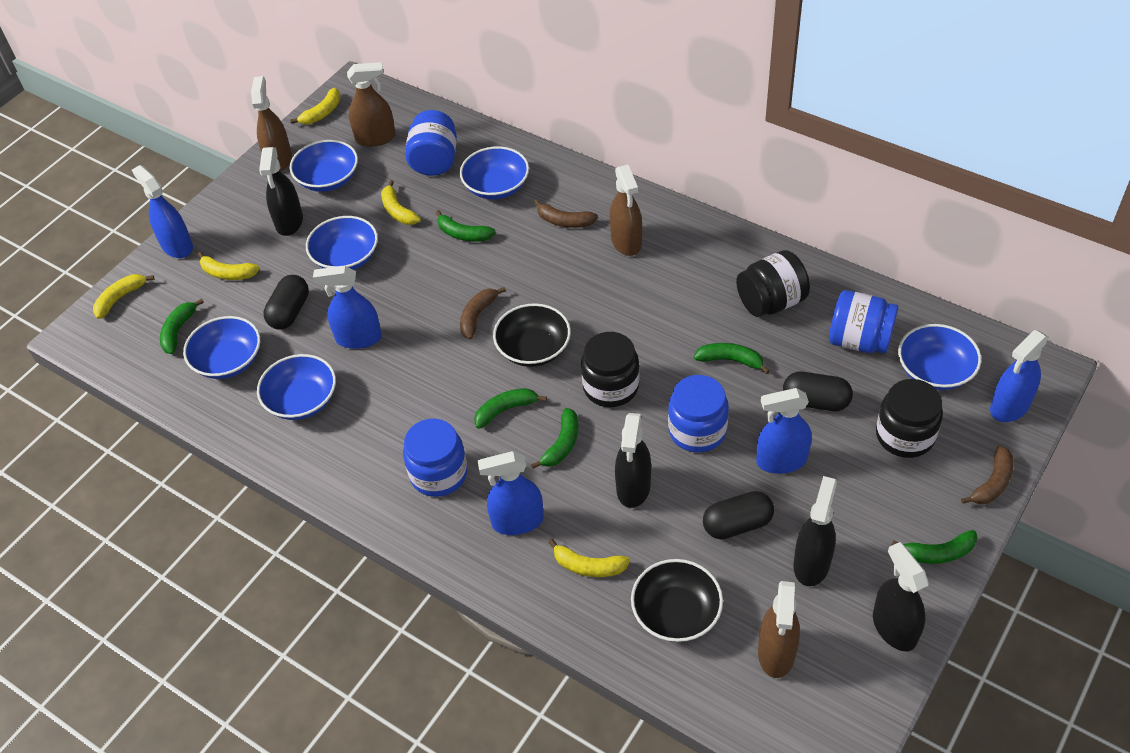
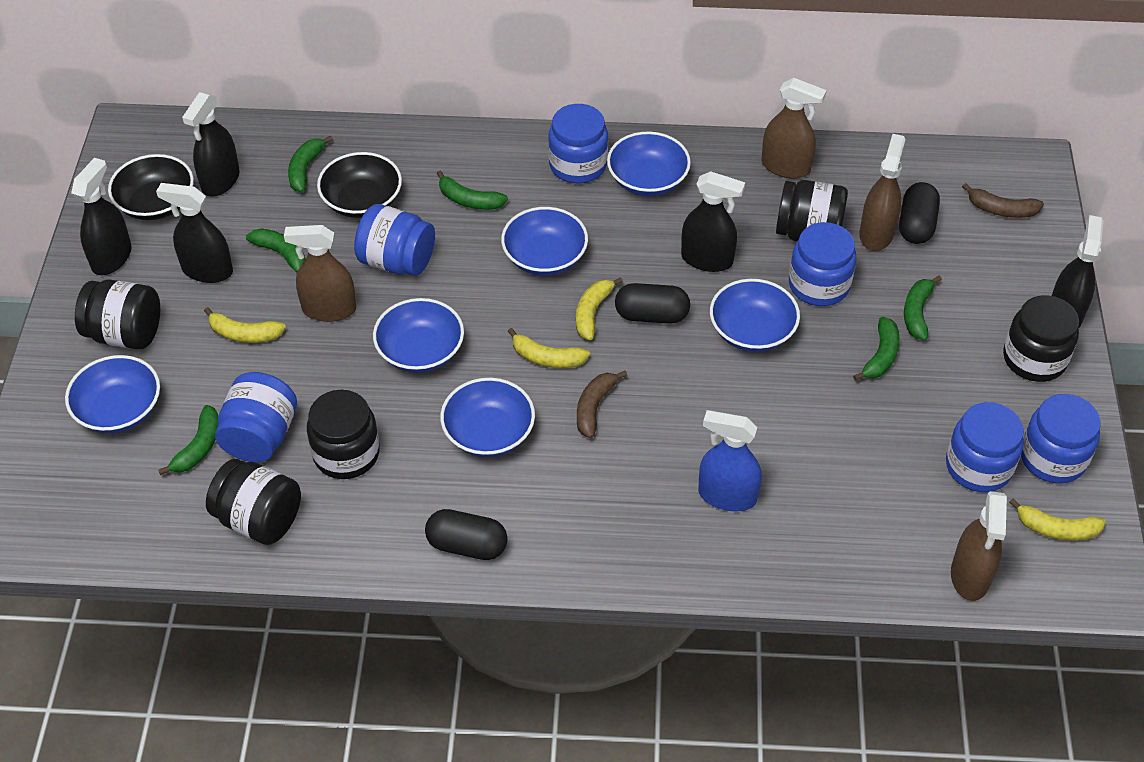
black jar: 3 -> 5
black spray bottle: 4 -> 5
blue jar: 4 -> 6
blue spray bottle: 5 -> 1
brown banana: 3 -> 2
yellow banana: 5 -> 4

